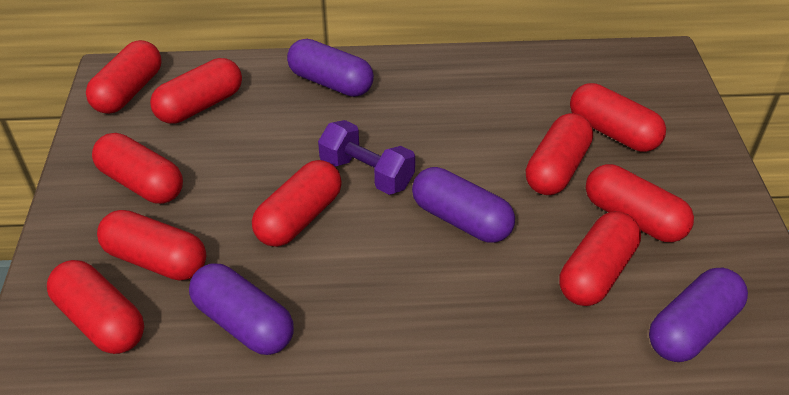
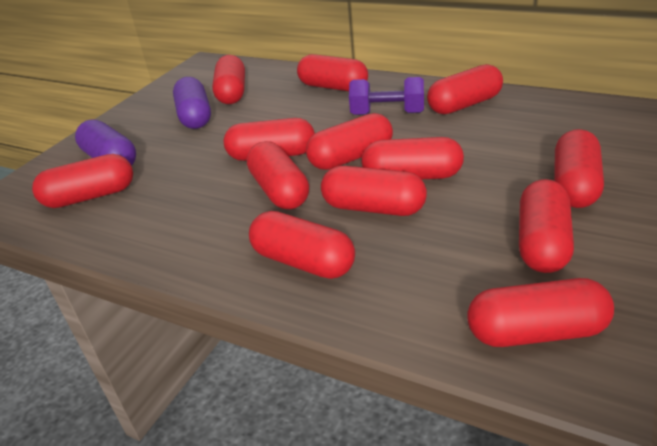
purple capsule: 4 -> 2
red capsule: 10 -> 13

